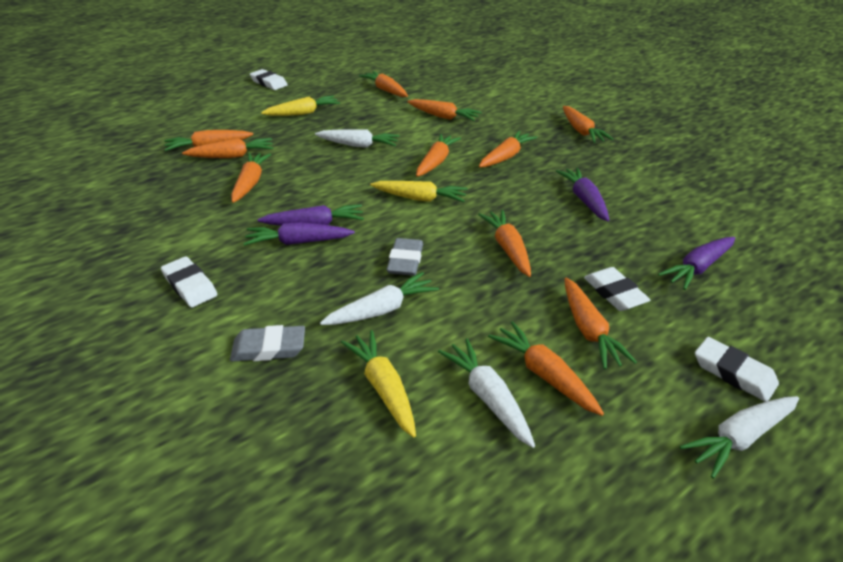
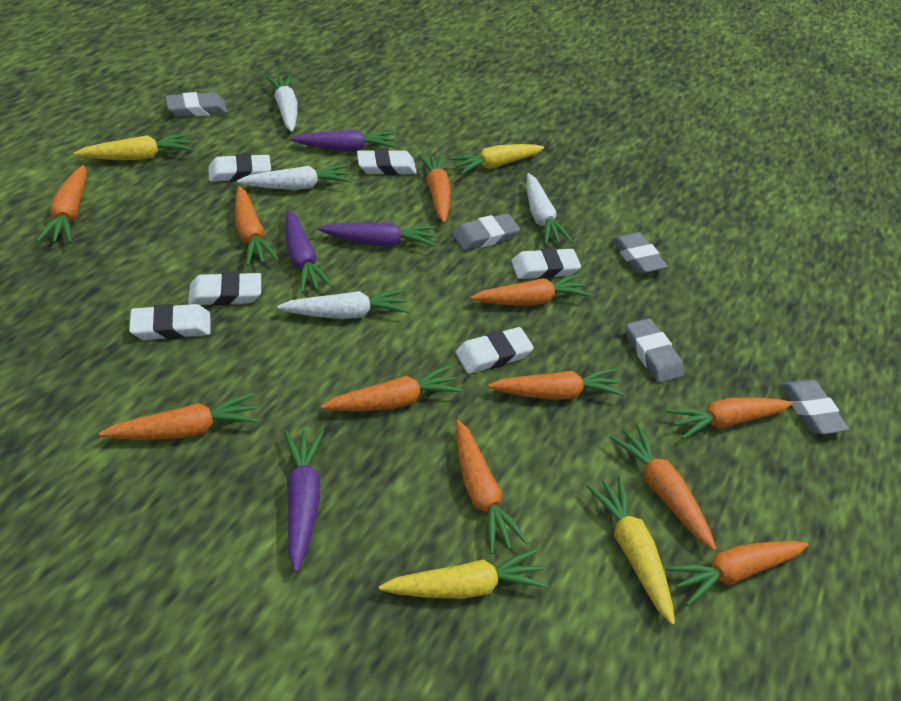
grey eraser: 2 -> 5
white eraser: 4 -> 6
yellow carrot: 3 -> 4

